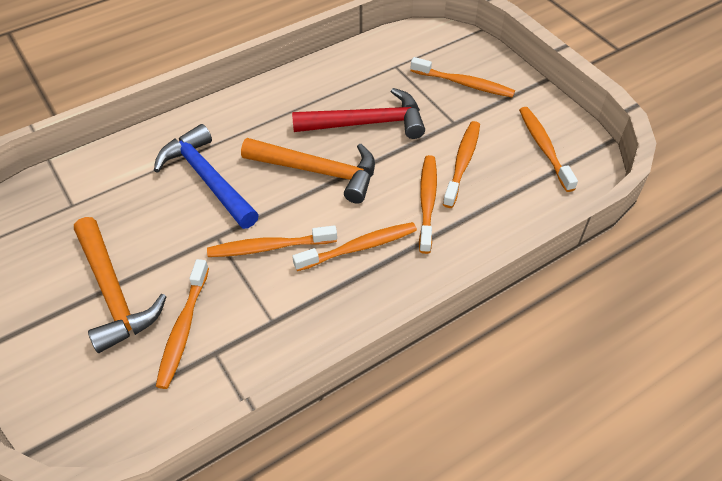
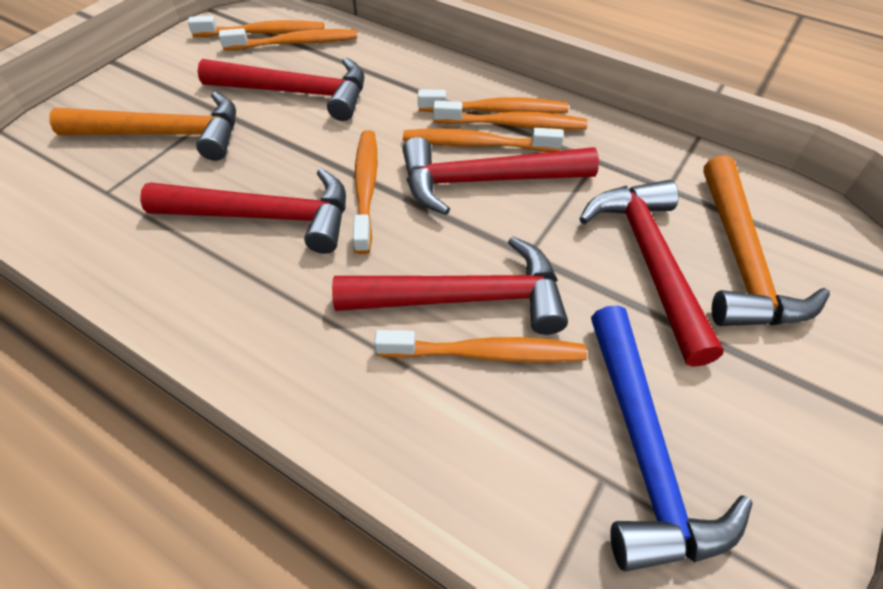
red hammer: 1 -> 5

